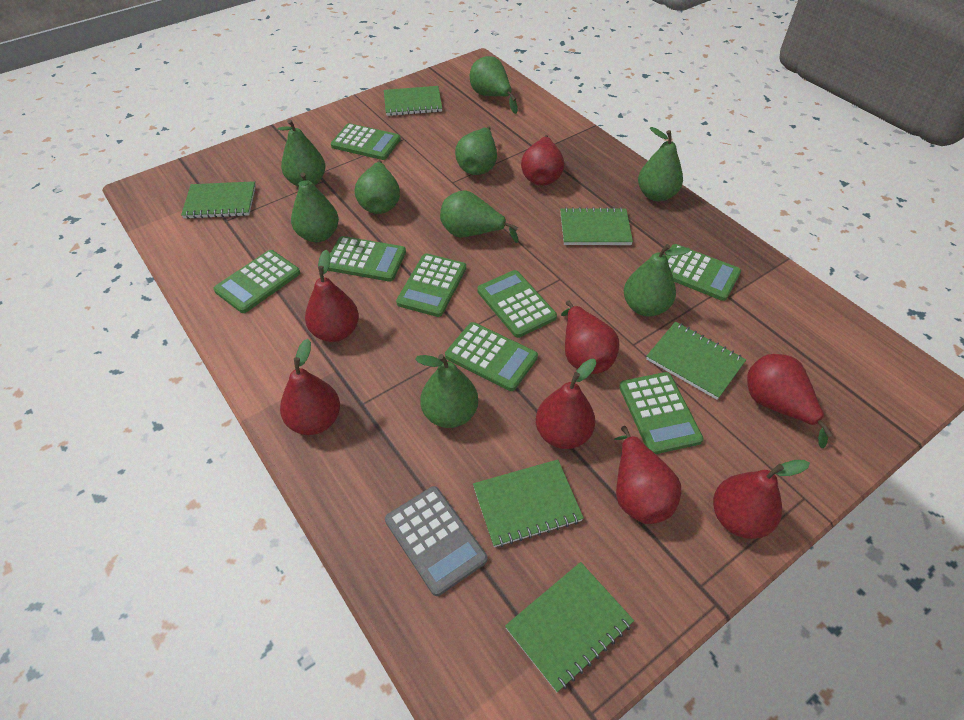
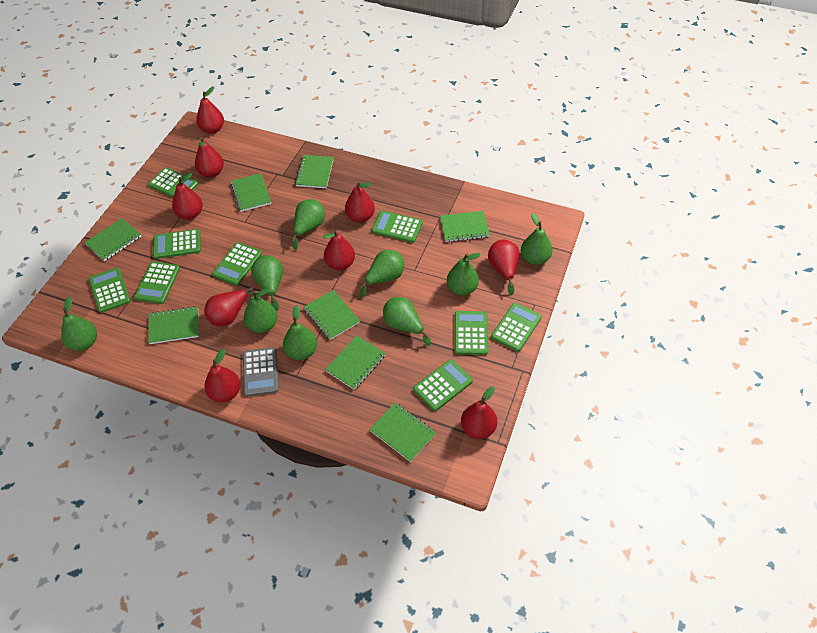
green calculator: 8 -> 9
green notebook: 6 -> 8
red pear: 8 -> 9

